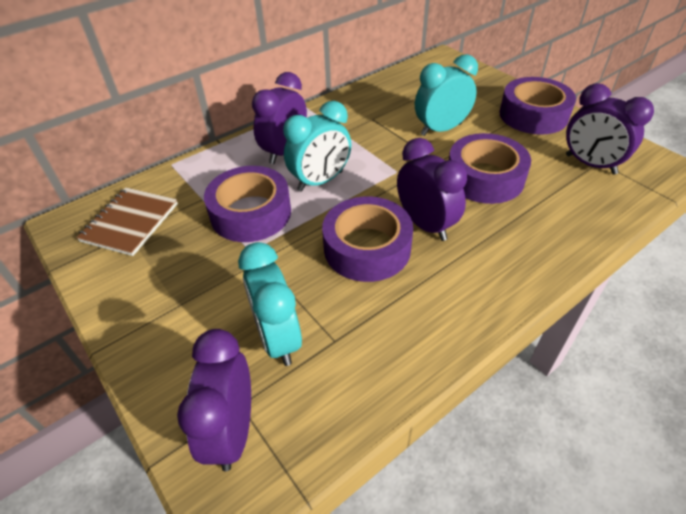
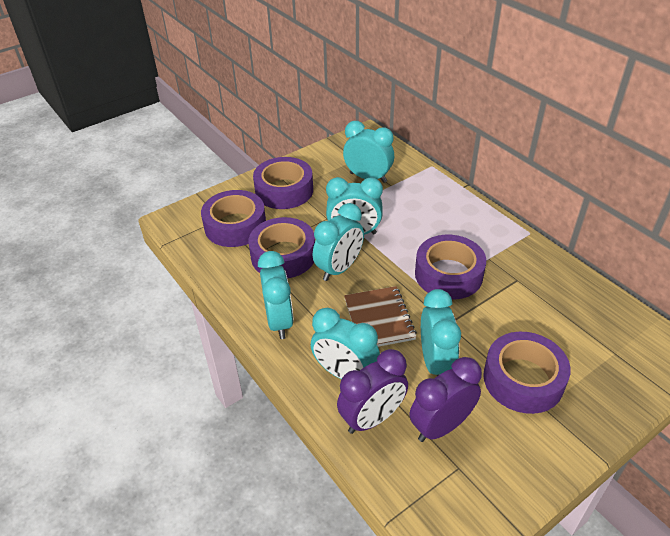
purple clock: 4 -> 2
purple tape: 4 -> 5
turquoise clock: 3 -> 6

